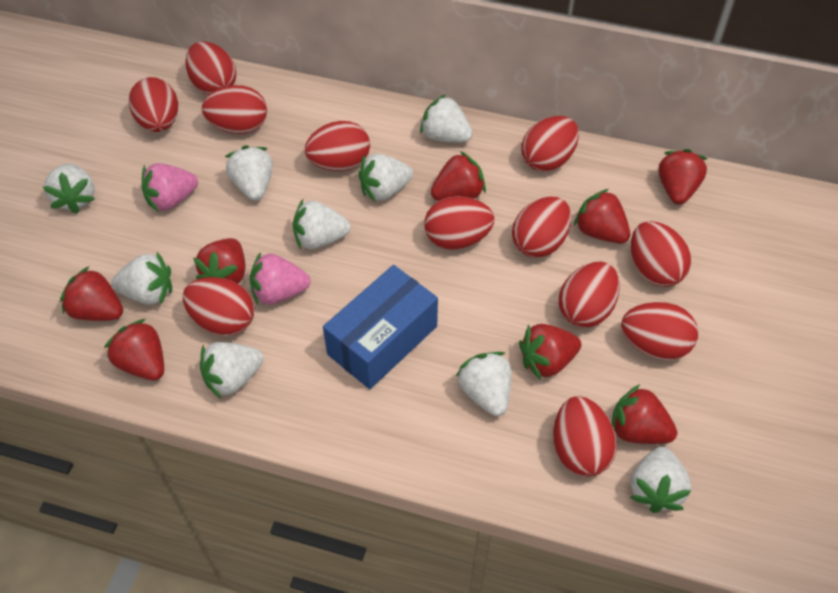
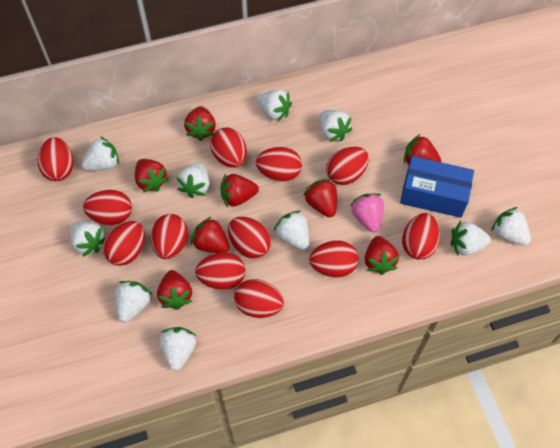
pink strawberry: 2 -> 1
white strawberry: 9 -> 10

